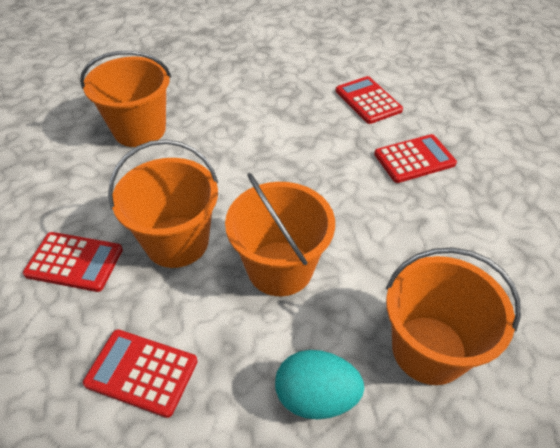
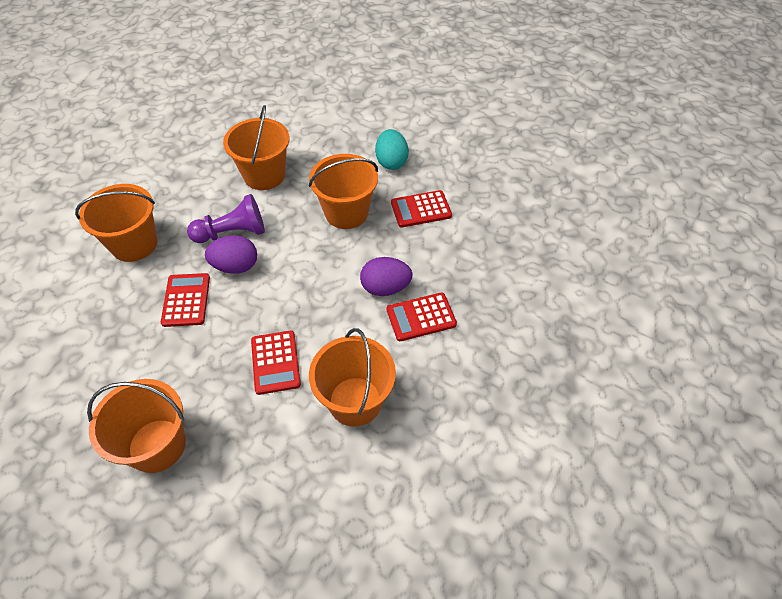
orange bucket: 4 -> 5
purple egg: 0 -> 2
purple pawn: 0 -> 1

